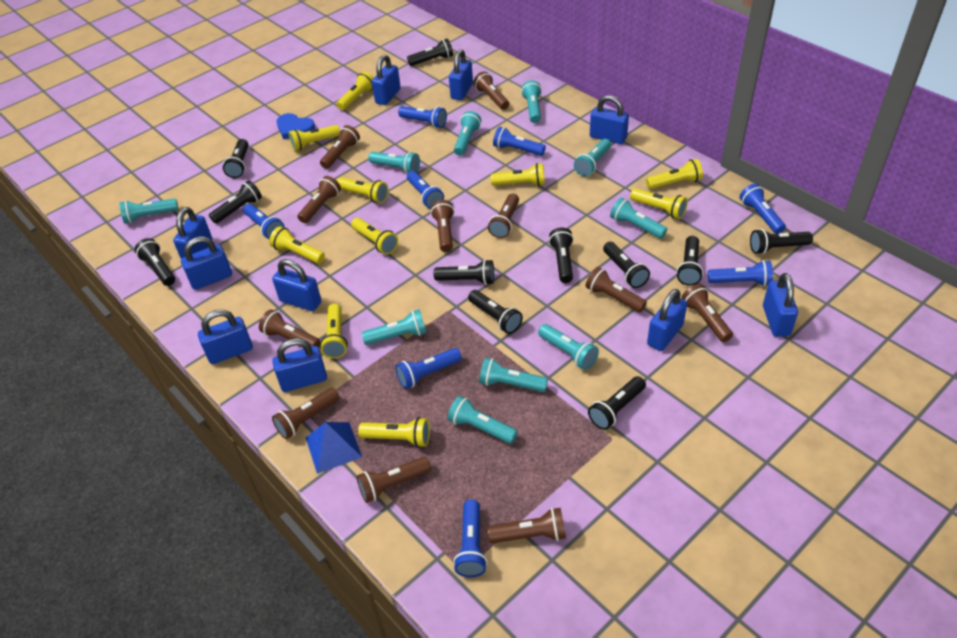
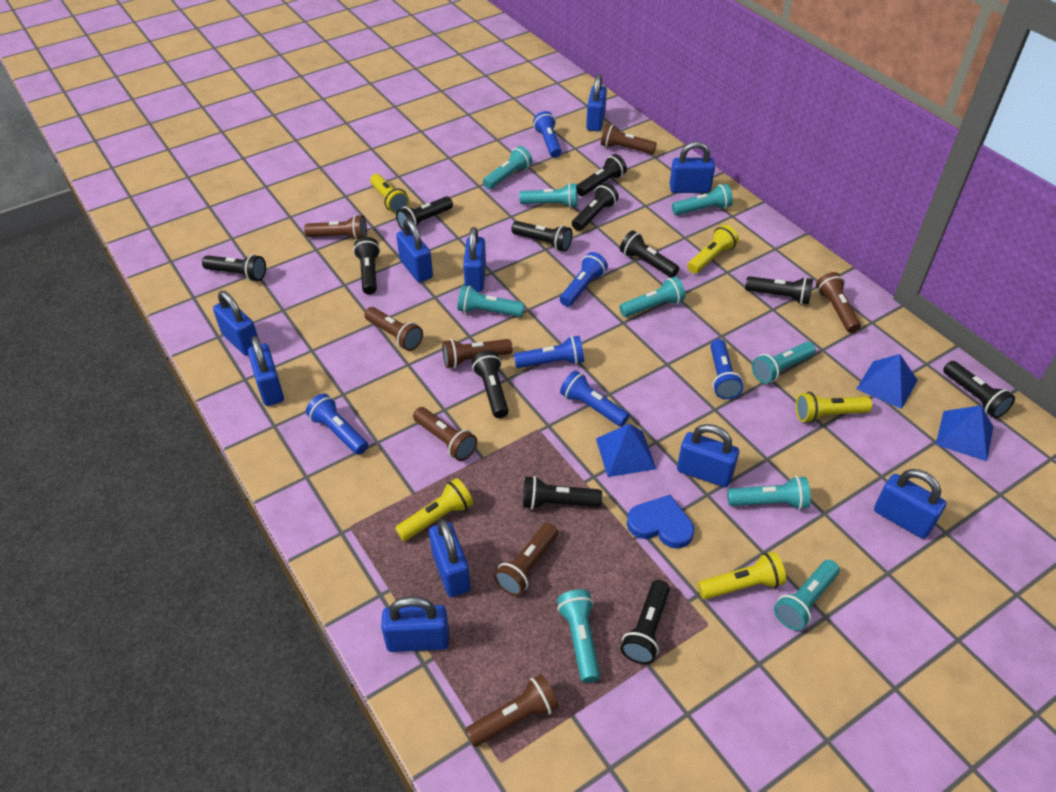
black flashlight: 11 -> 12
blue flashlight: 8 -> 6
blue pyramid: 1 -> 3
brown flashlight: 11 -> 8
turquoise flashlight: 10 -> 9
yellow flashlight: 10 -> 5

